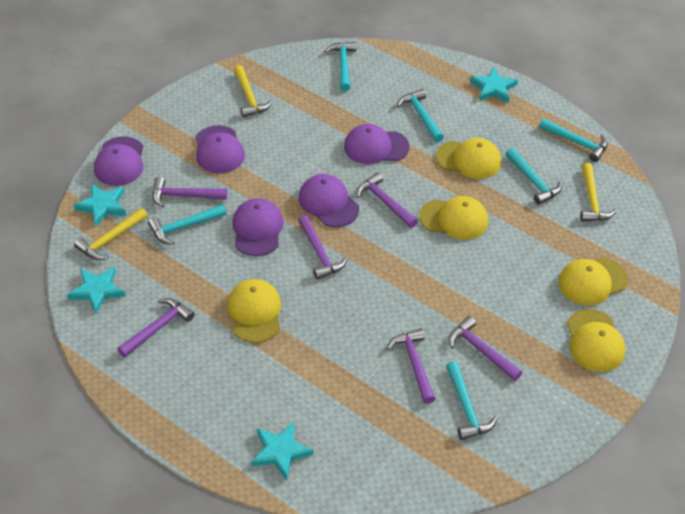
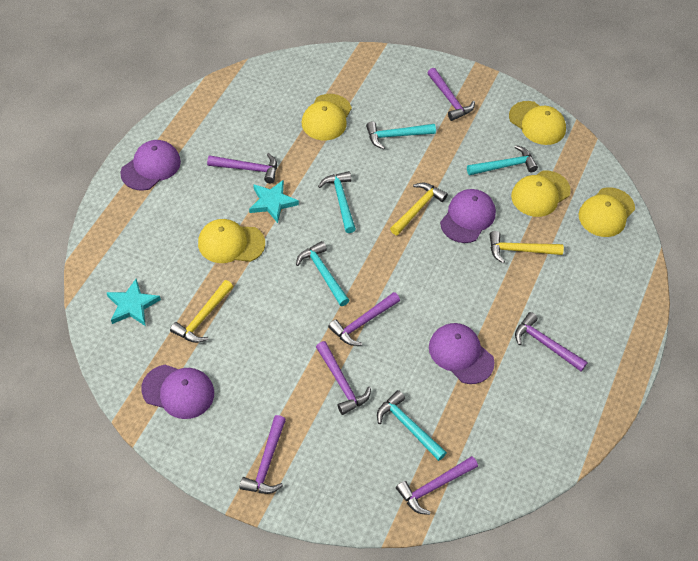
purple cap: 5 -> 4
purple hammer: 6 -> 7
turquoise hammer: 6 -> 5
turquoise star: 4 -> 2

